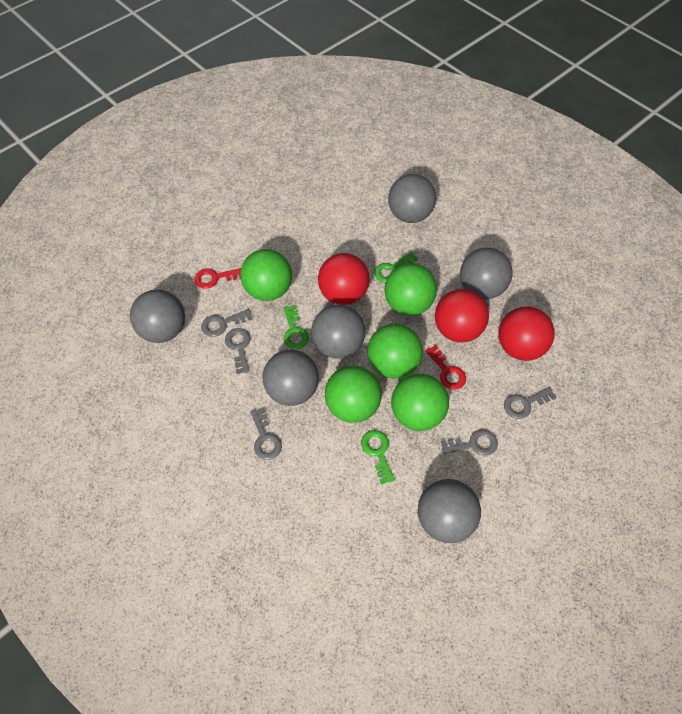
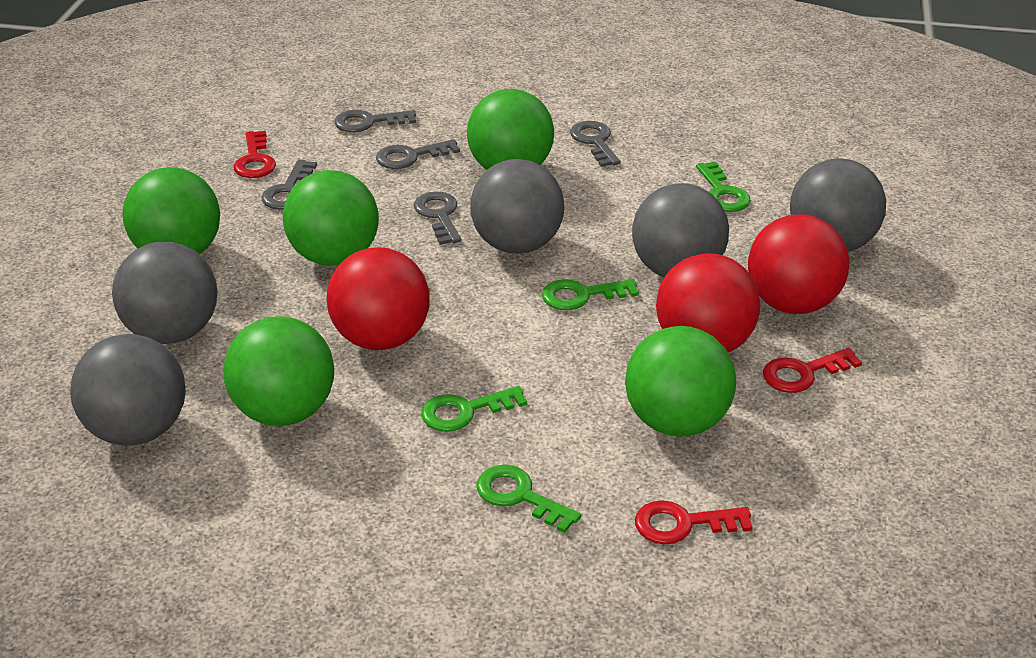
green key: 3 -> 4
grey ball: 6 -> 5
red key: 2 -> 3

